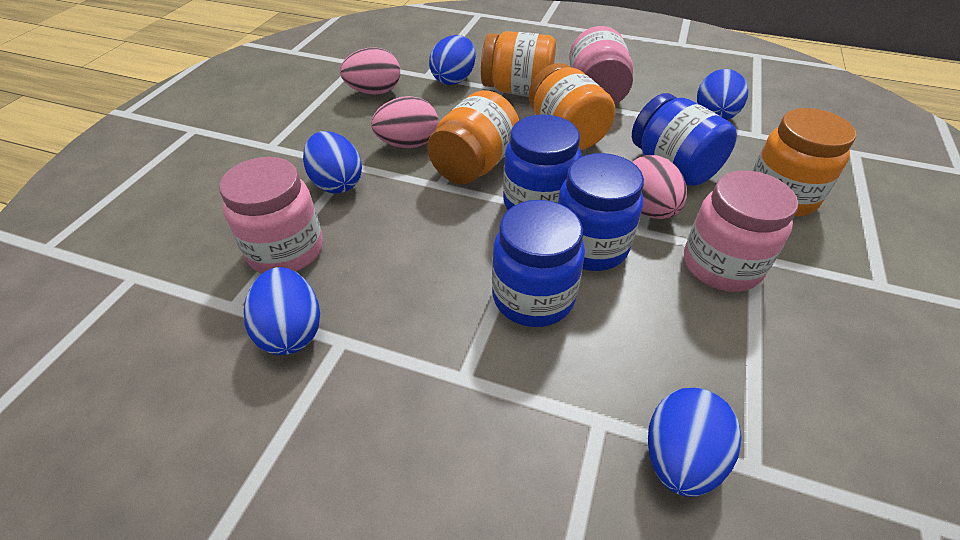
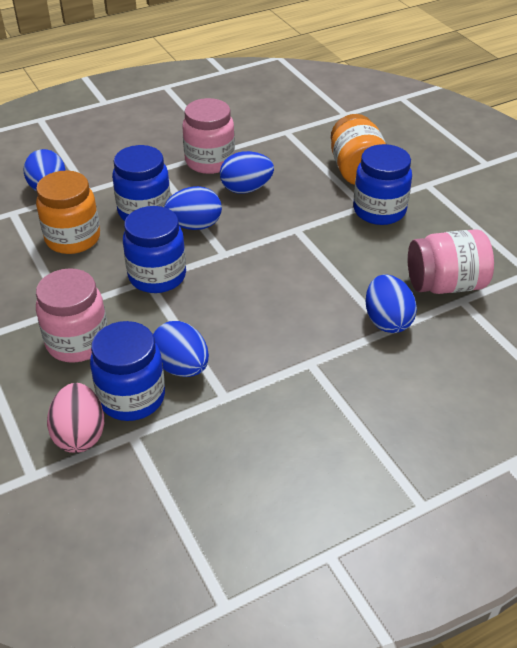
orange jar: 4 -> 2
pink egg: 3 -> 1

